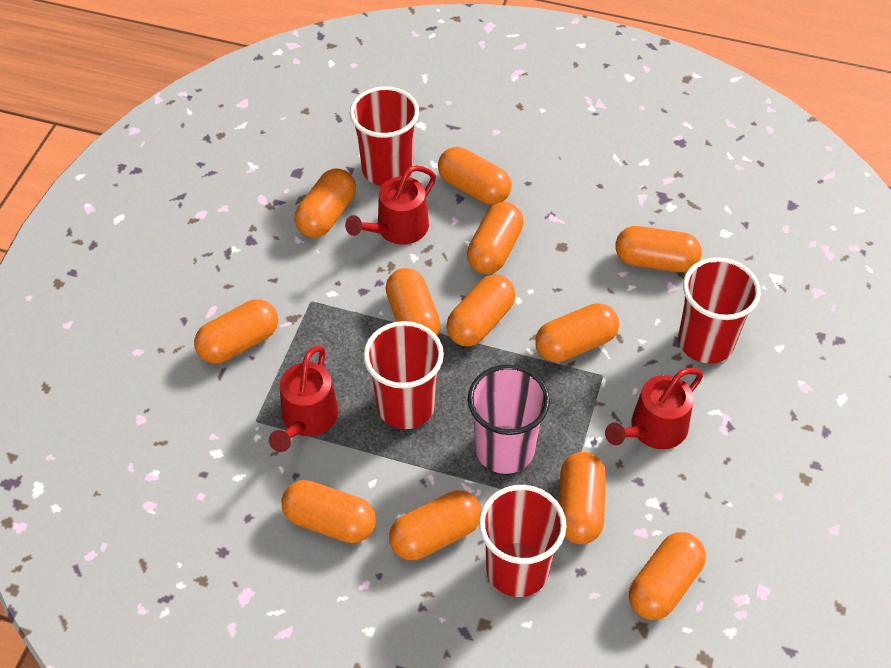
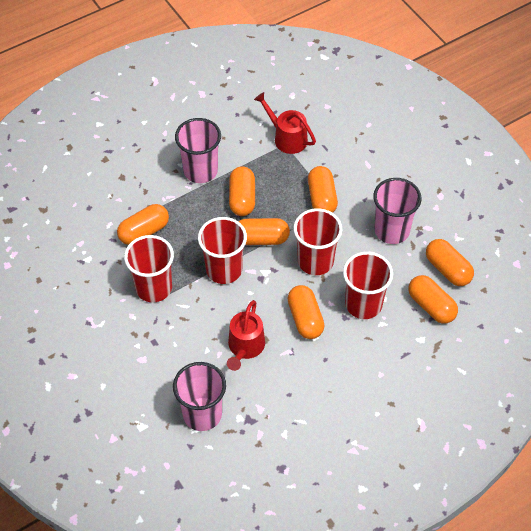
orange capsule: 12 -> 7
pink cup: 1 -> 3
red watering can: 3 -> 2

